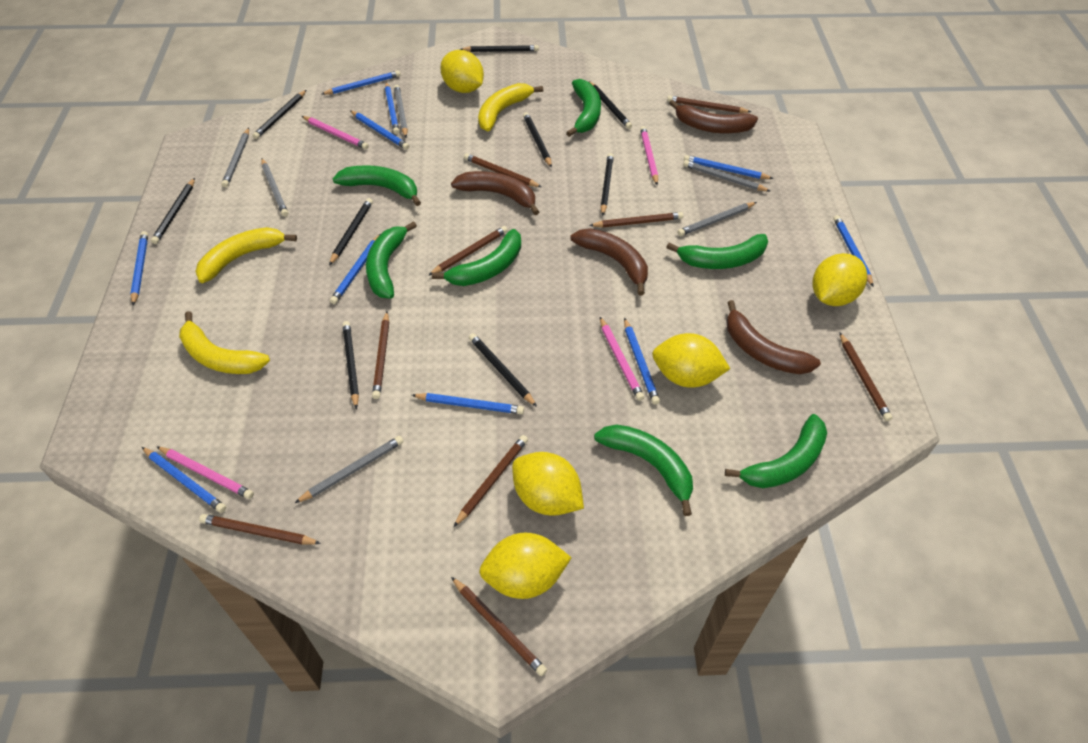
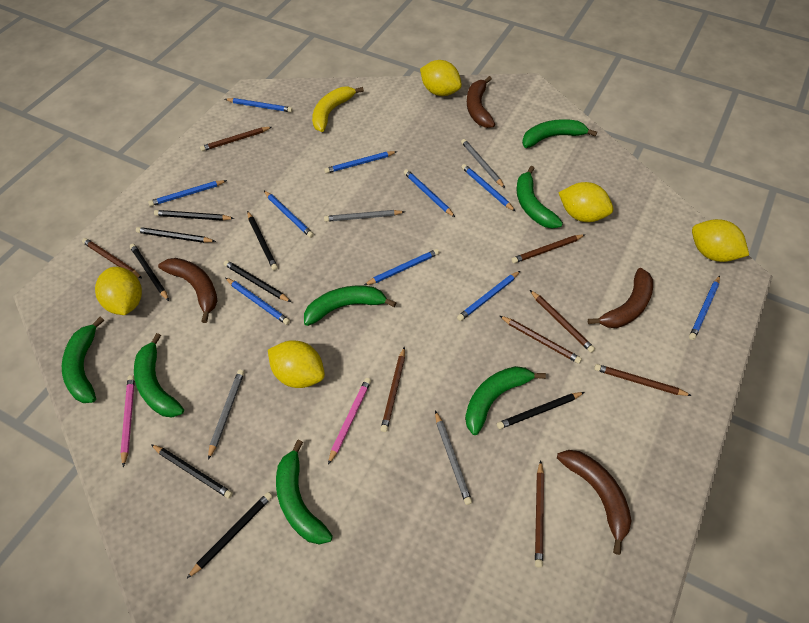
black pencil: 9 -> 8
brown pencil: 9 -> 8
grey pencil: 6 -> 4
pink pencil: 4 -> 2
yellow banana: 3 -> 1

